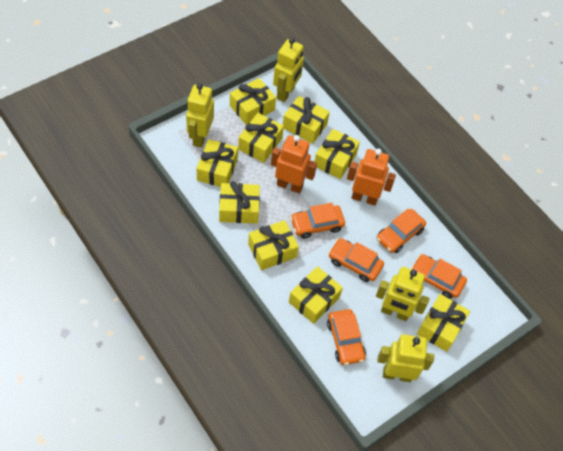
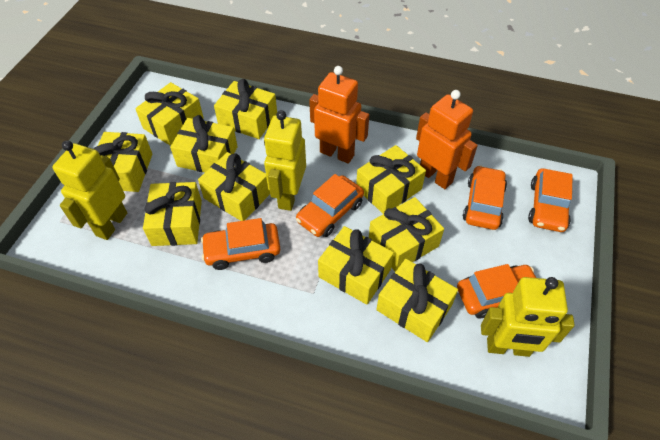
yellow gift: 9 -> 10
yellow robot: 4 -> 3

